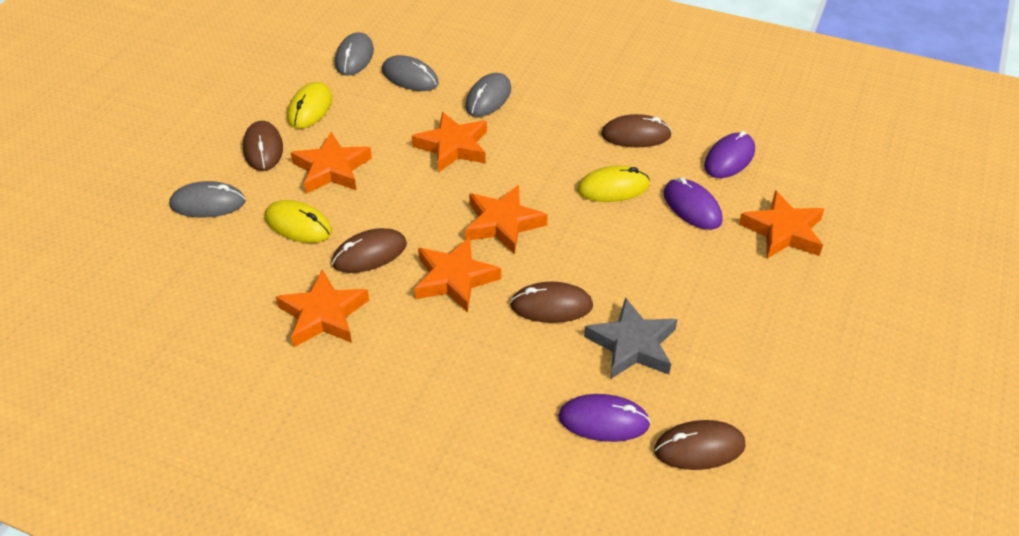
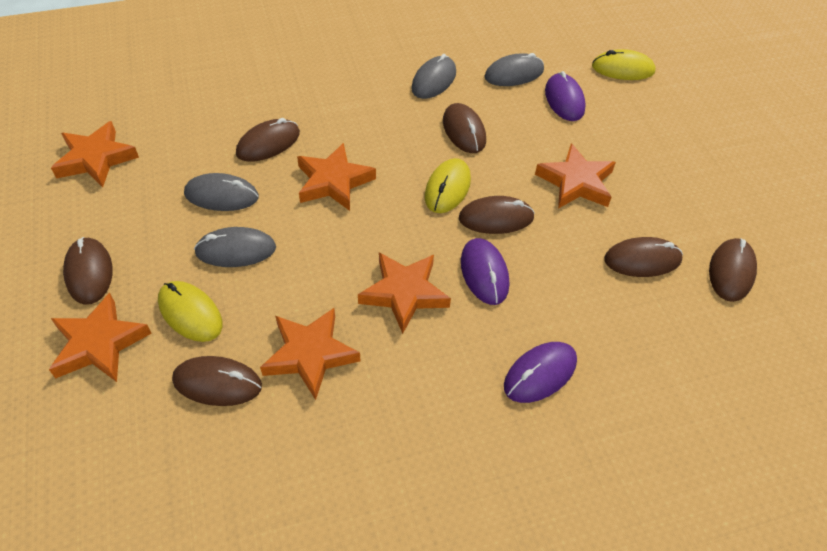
brown mouse: 5 -> 7
grey star: 1 -> 0

